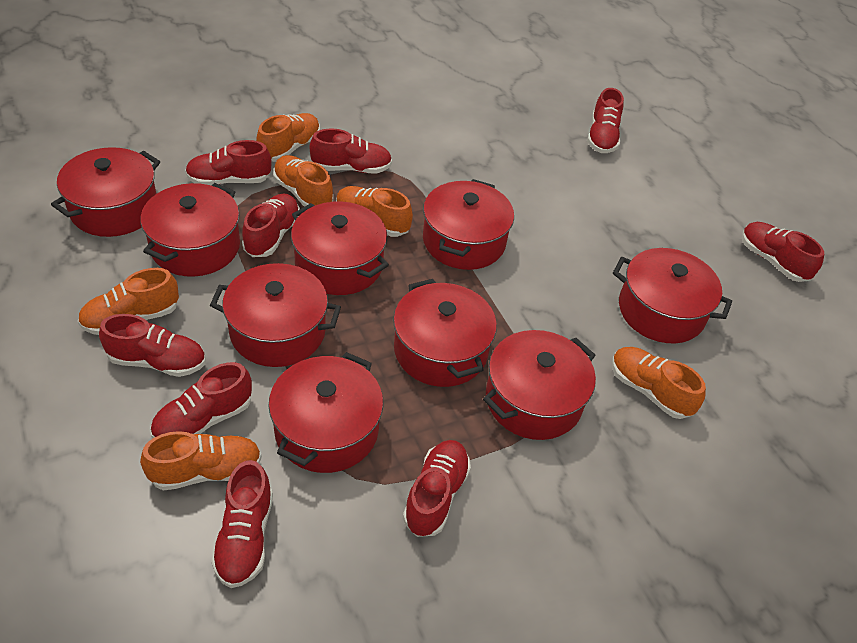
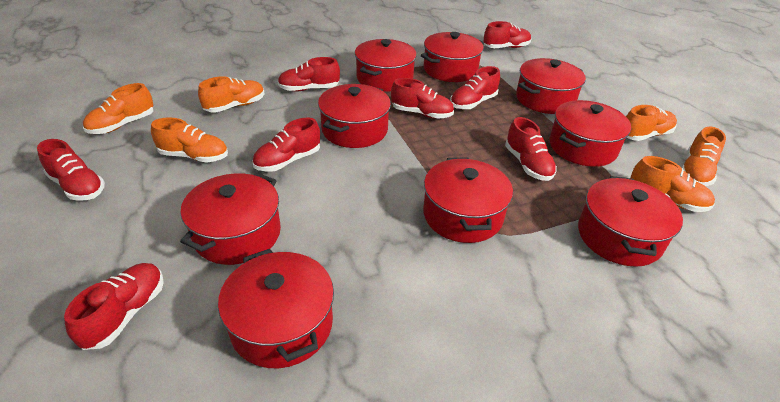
red shoe: 9 -> 8

